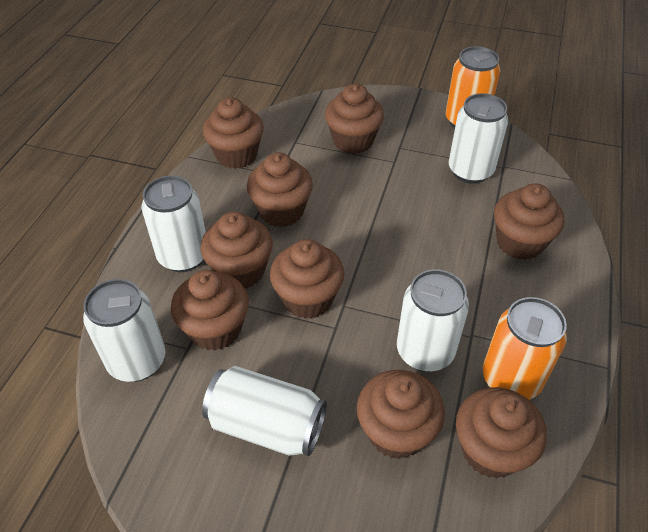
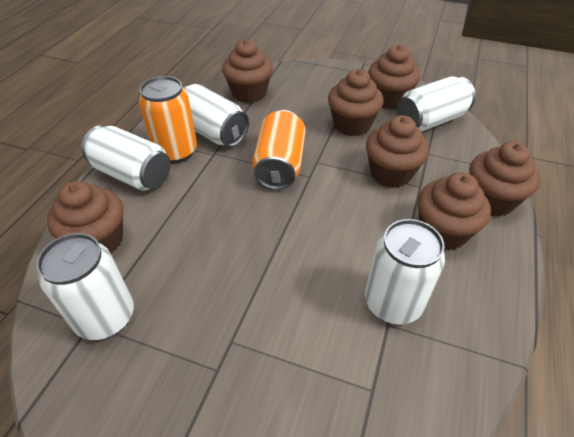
brown cupcake: 9 -> 7

